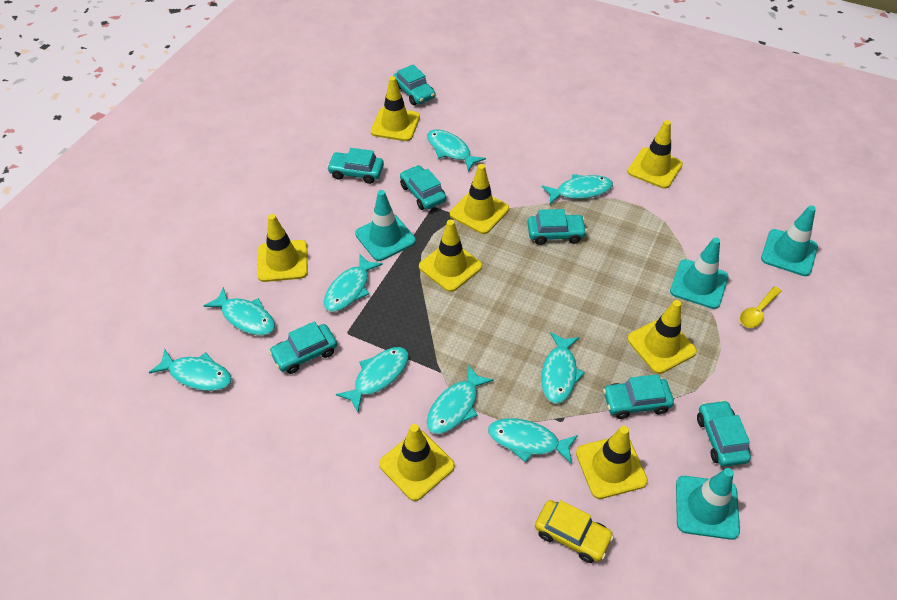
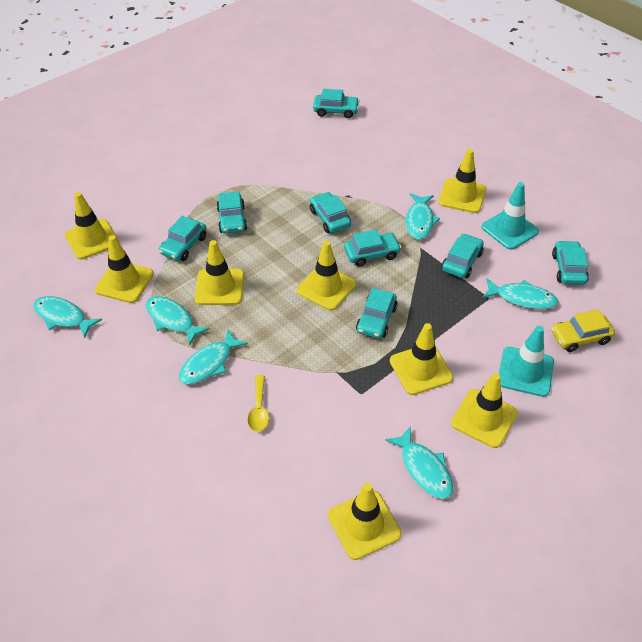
turquoise car: 7 -> 8
turquoise fish: 9 -> 6
turquoise traffic cone: 4 -> 2

